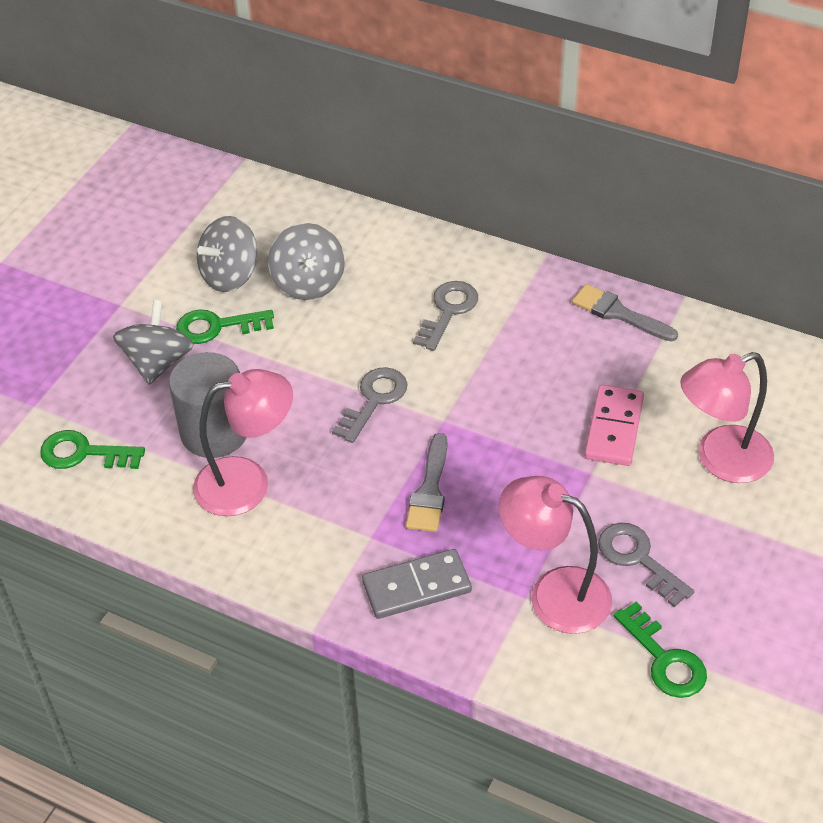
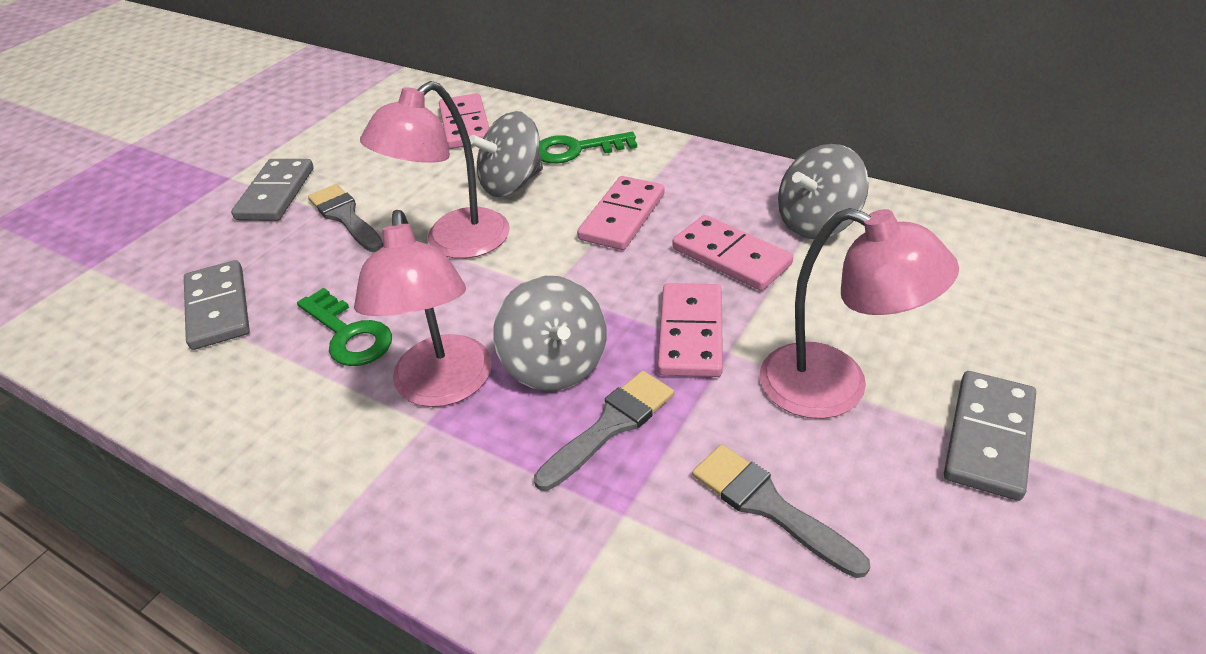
green key: 3 -> 2
grey brush: 2 -> 3
grey cylinder: 1 -> 0
grey domino: 1 -> 3
grey key: 3 -> 0
pink domino: 1 -> 4

